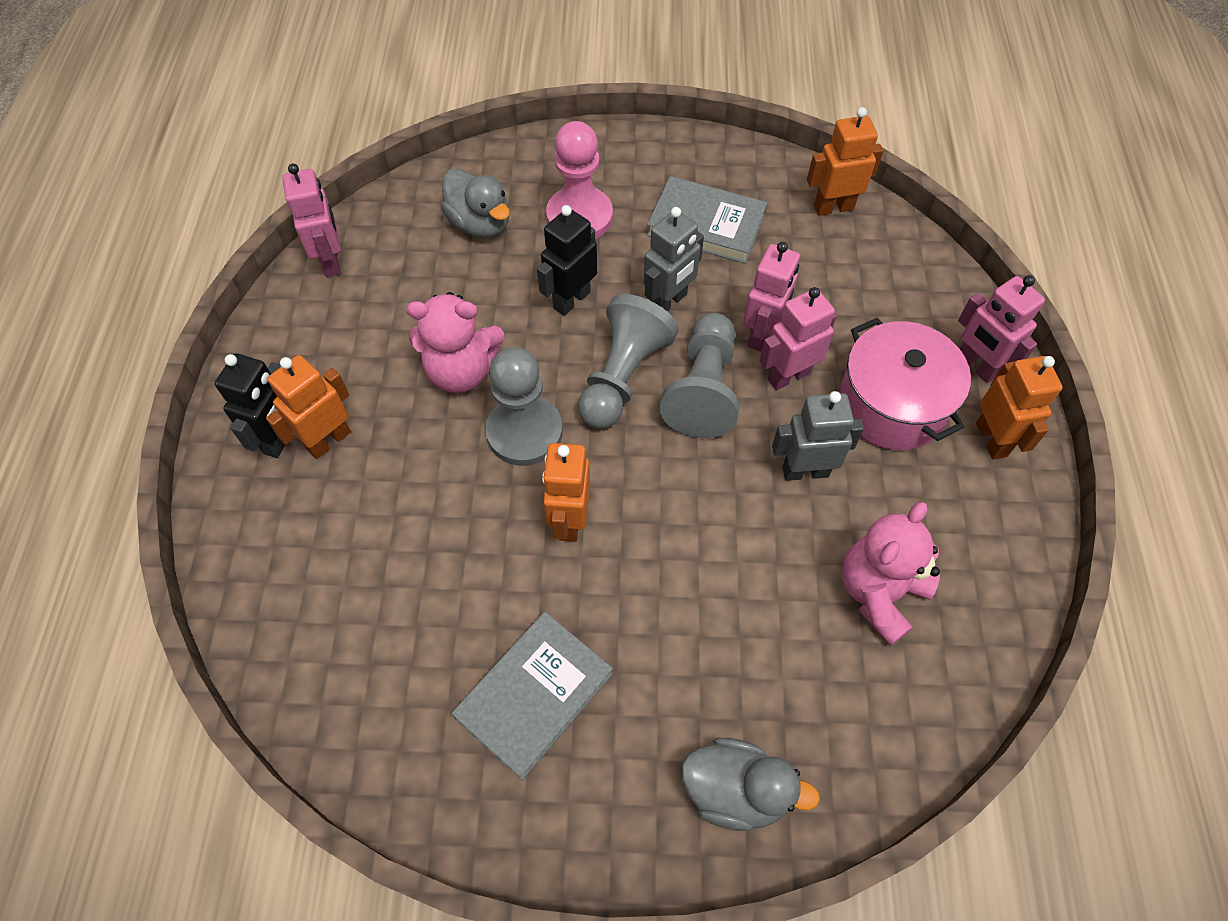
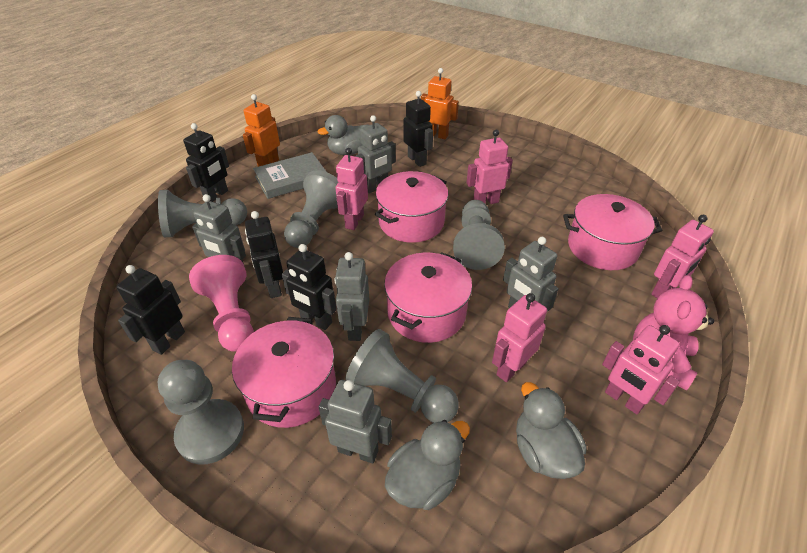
black robot: 2 -> 5
grey book: 2 -> 1
grey duck: 2 -> 3
grey pawn: 3 -> 5
grey robot: 2 -> 5
orange robot: 4 -> 2
pink pot: 1 -> 4
pink robot: 4 -> 5
pink teddy bear: 2 -> 1

